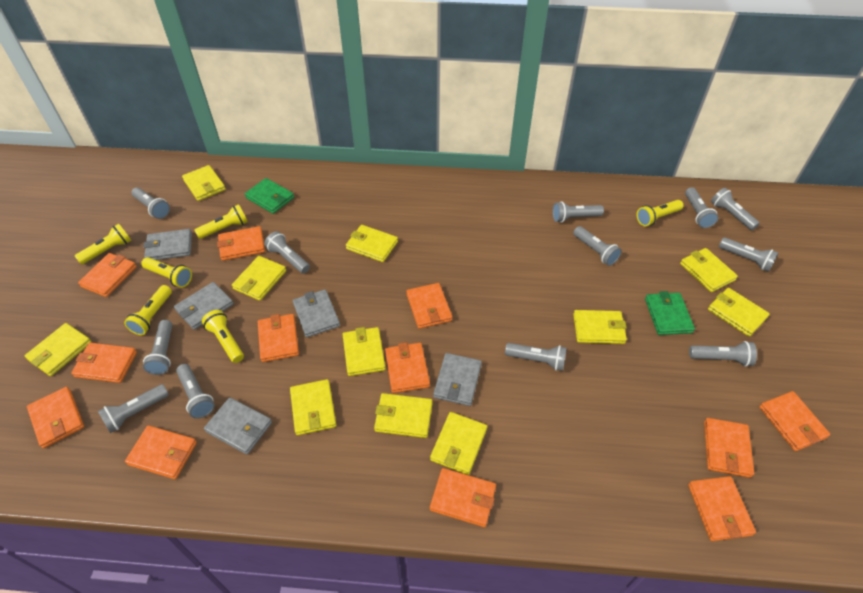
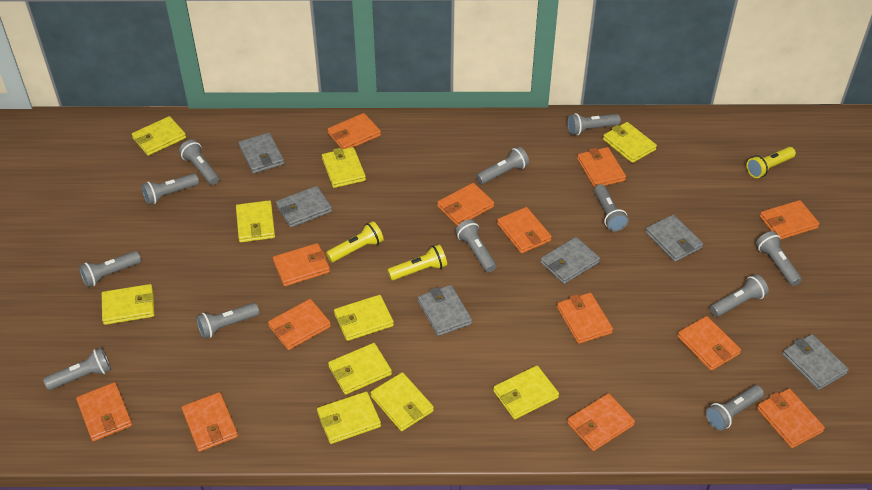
green wallet: 2 -> 0
grey wallet: 5 -> 6
orange wallet: 12 -> 13
yellow flashlight: 6 -> 3
yellow wallet: 11 -> 10

